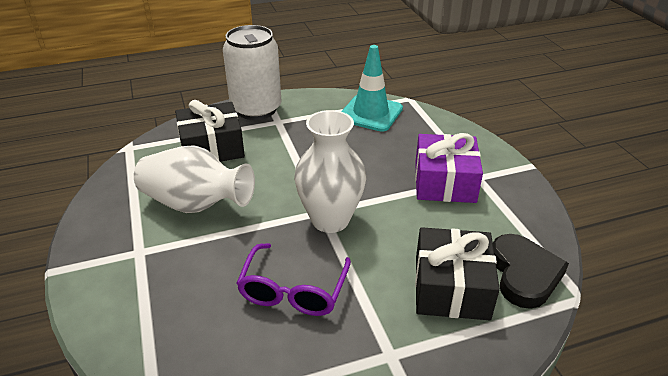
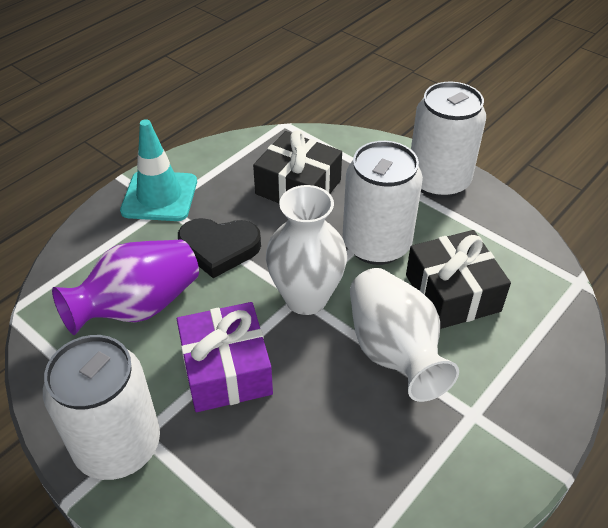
purple glasses: 1 -> 0
purple vase: 0 -> 1
white can: 1 -> 3

